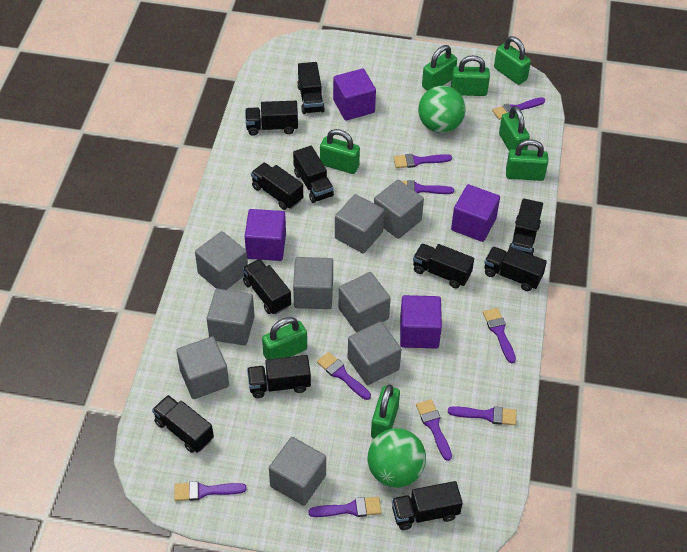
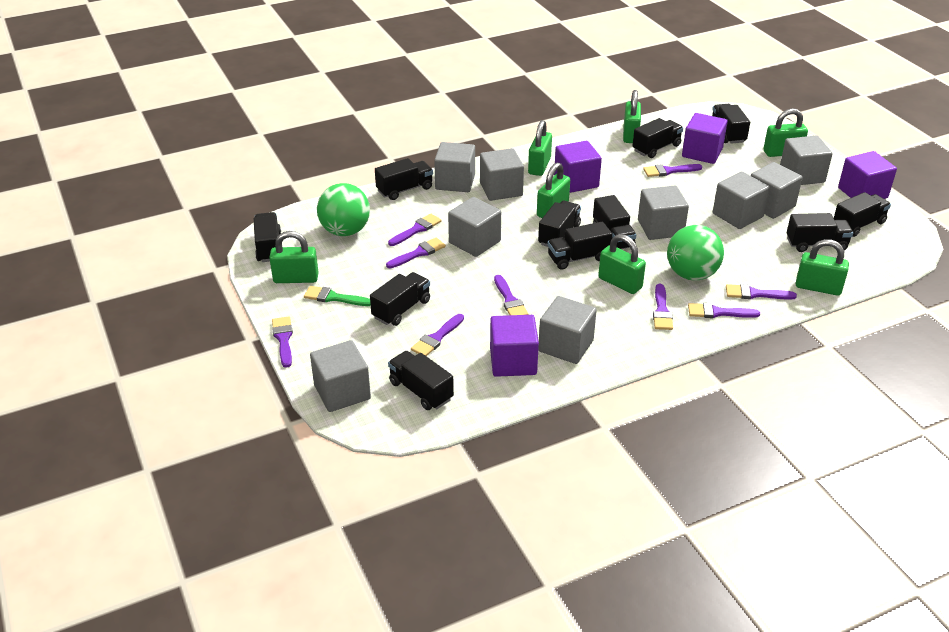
green brush: 0 -> 1
green padlock: 8 -> 7

